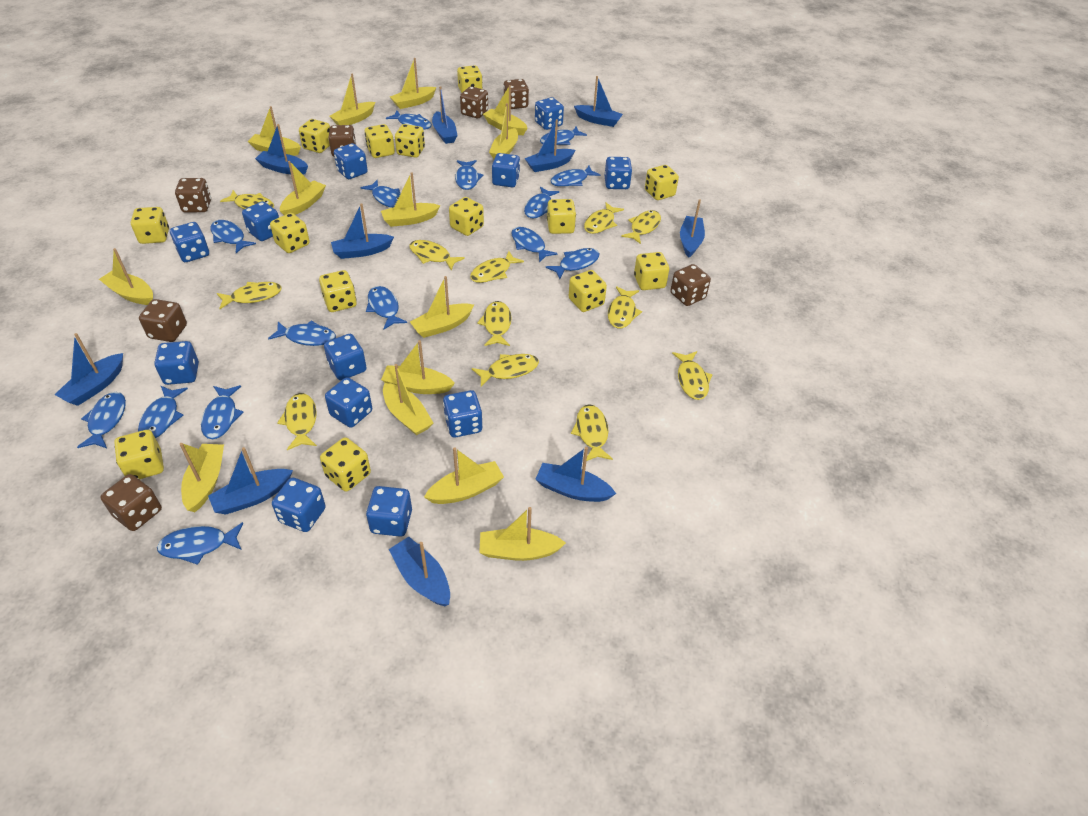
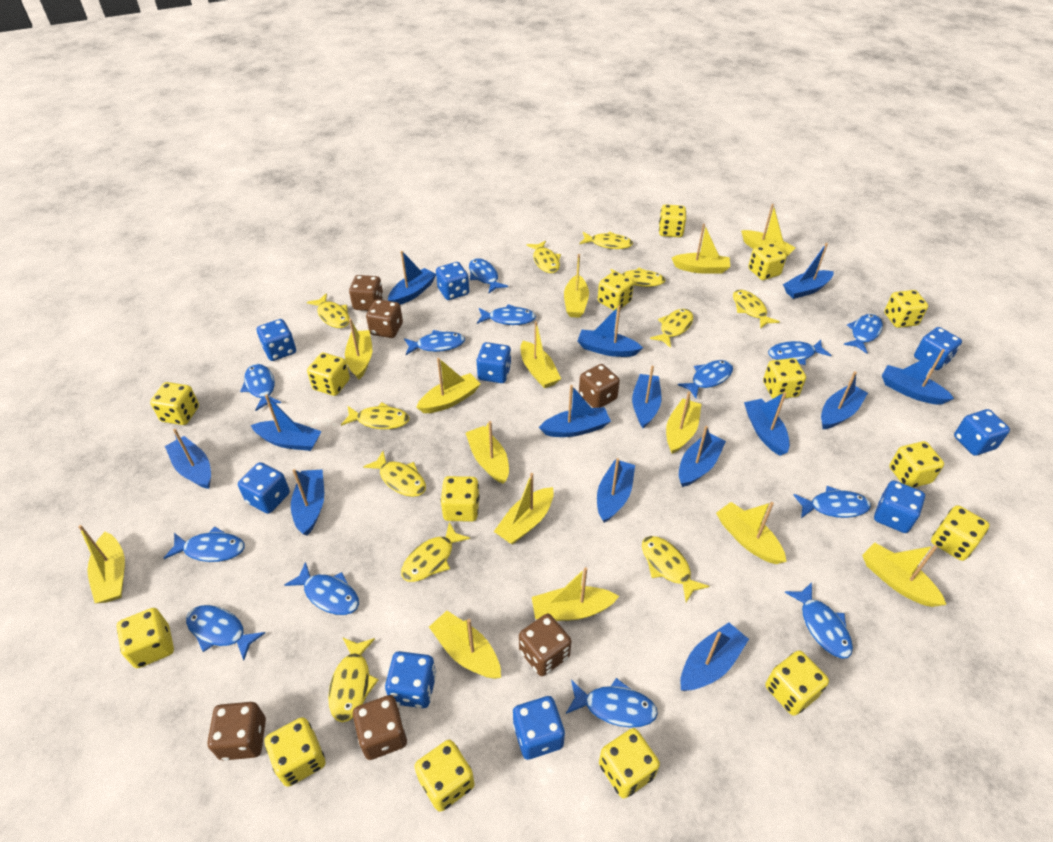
blue boat: 10 -> 14
blue dice: 12 -> 9
blue fish: 15 -> 13
brown dice: 7 -> 6
yellow dice: 14 -> 15
yellow fish: 12 -> 11

